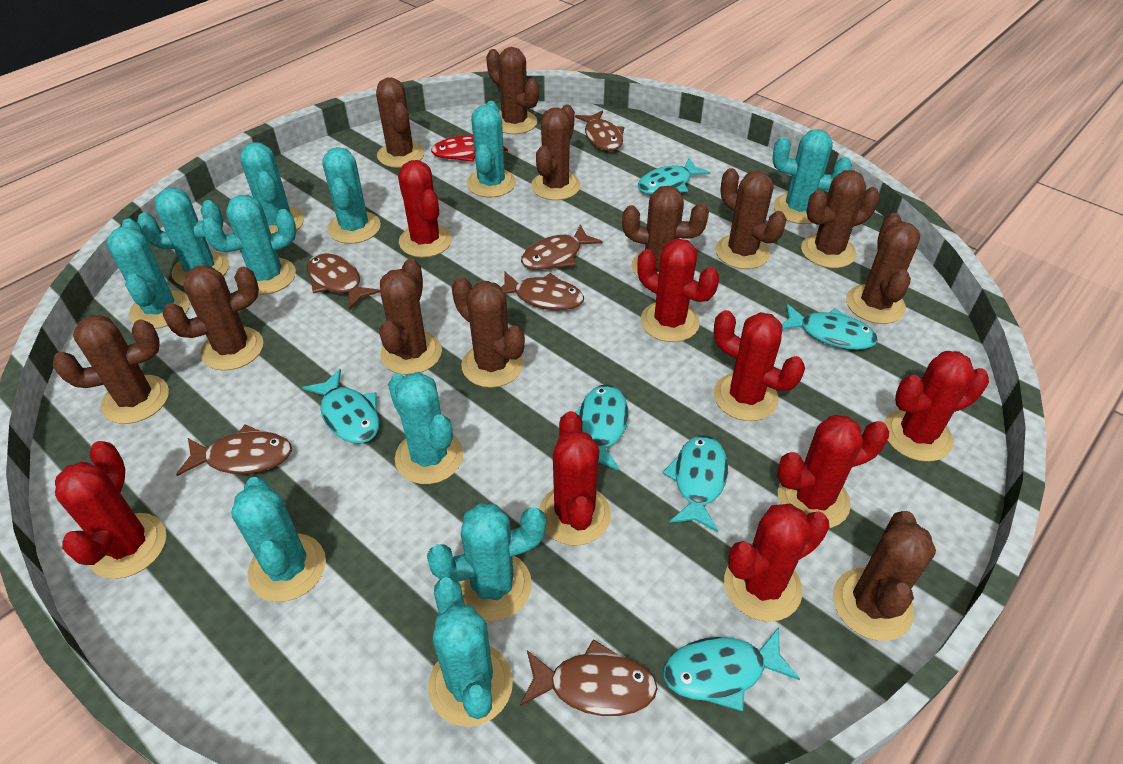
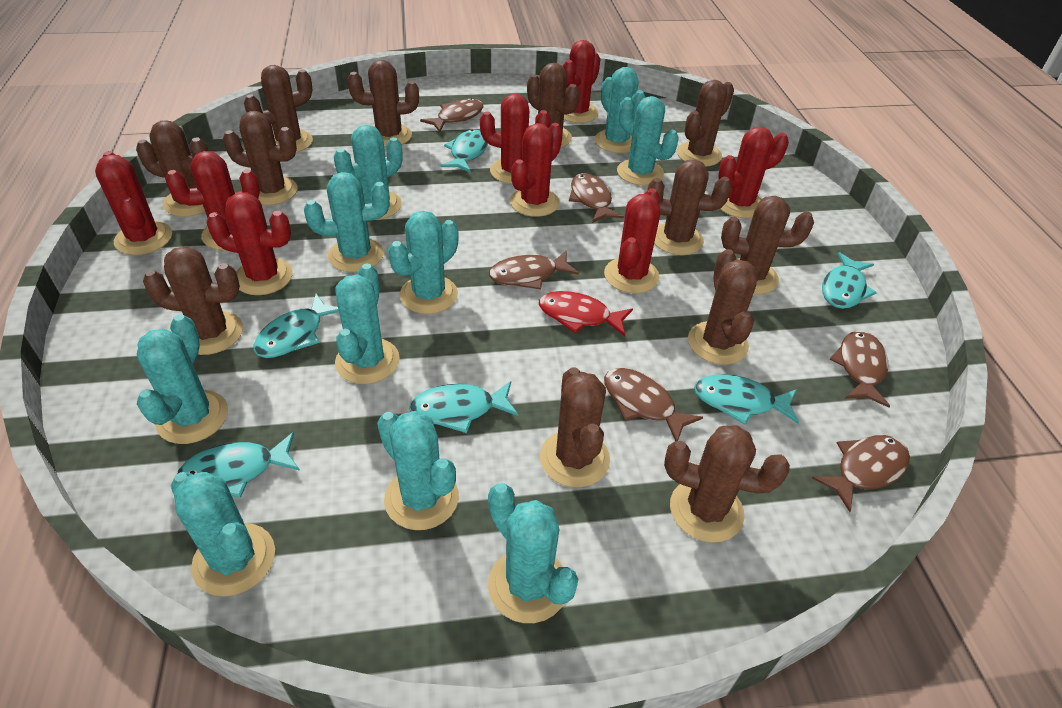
turquoise cactus: 11 -> 10

